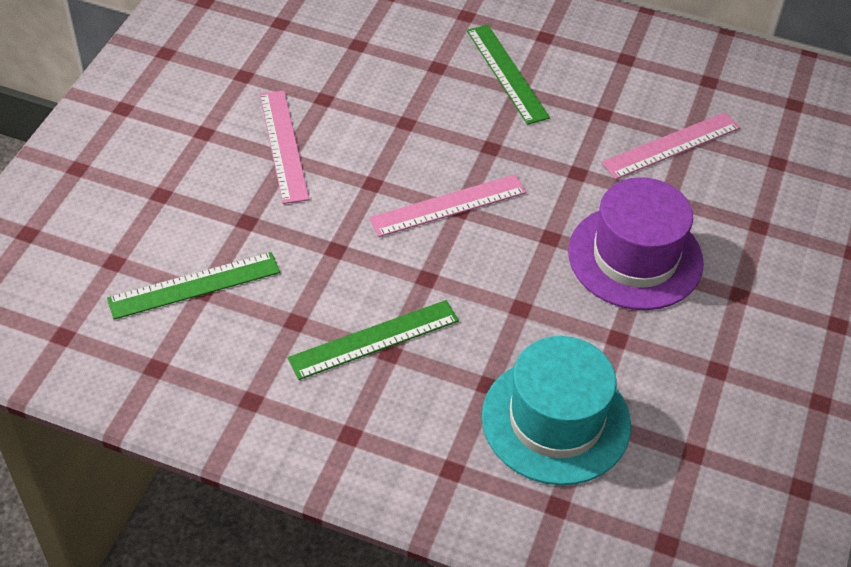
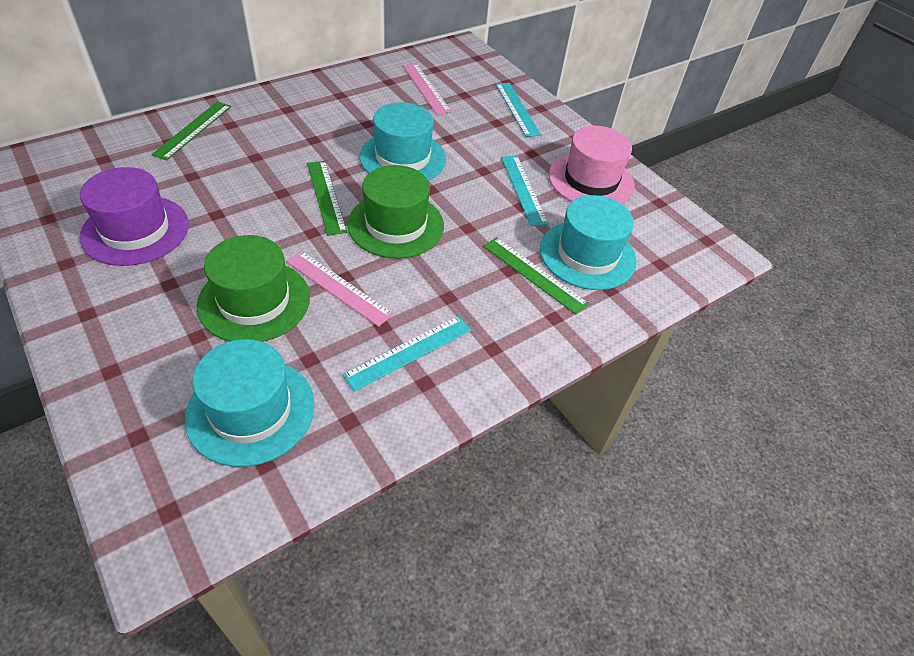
green hat: 0 -> 2
pink hat: 0 -> 1
pink ruler: 3 -> 2
turquoise hat: 1 -> 3
turquoise ruler: 0 -> 3

